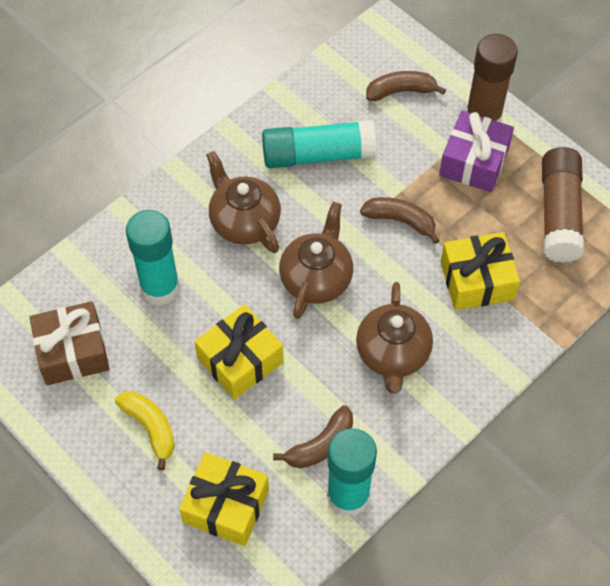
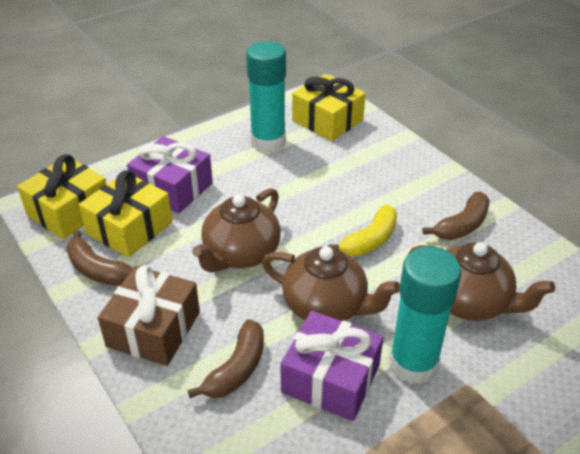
brown glue stick: 2 -> 0
purple gift: 1 -> 2
turquoise glue stick: 3 -> 2

